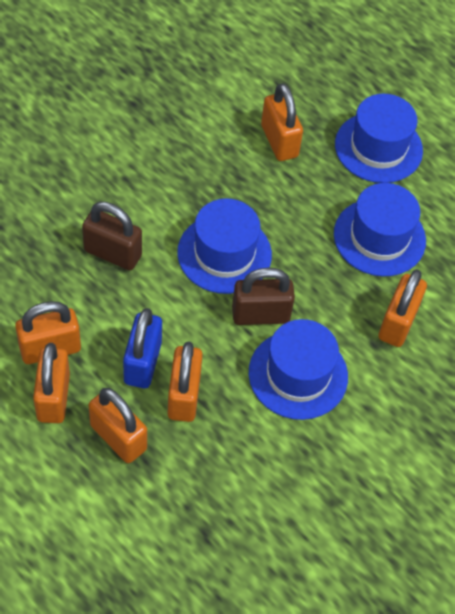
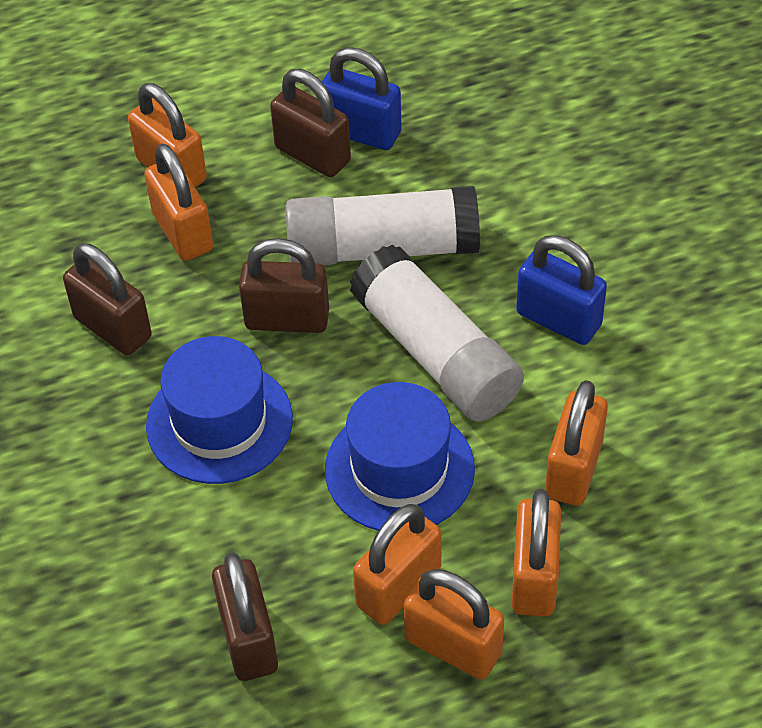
blue hat: 4 -> 2
blue padlock: 1 -> 2
brown padlock: 2 -> 4
white glue stick: 0 -> 2

